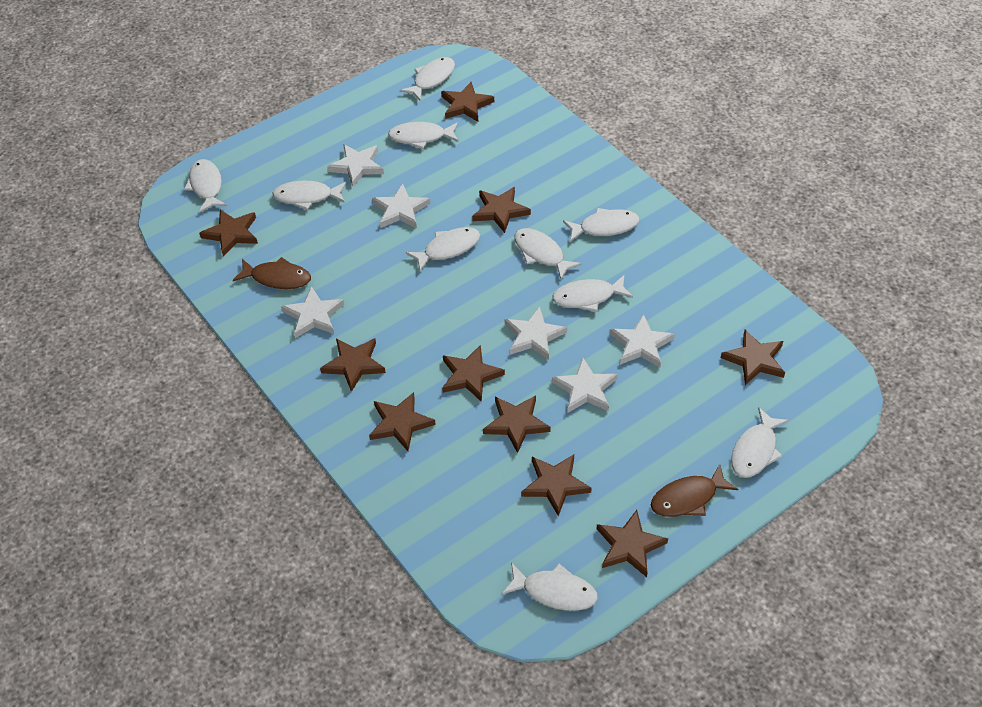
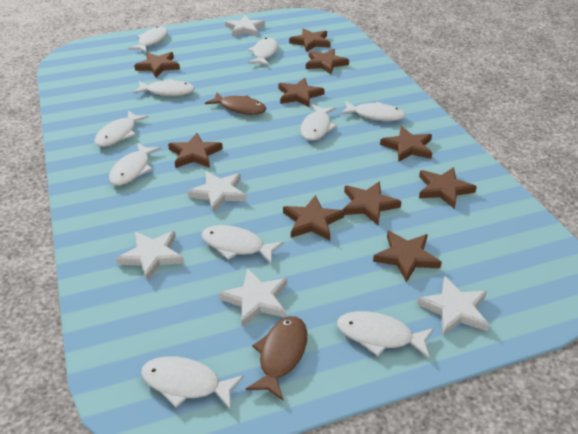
white star: 6 -> 5

